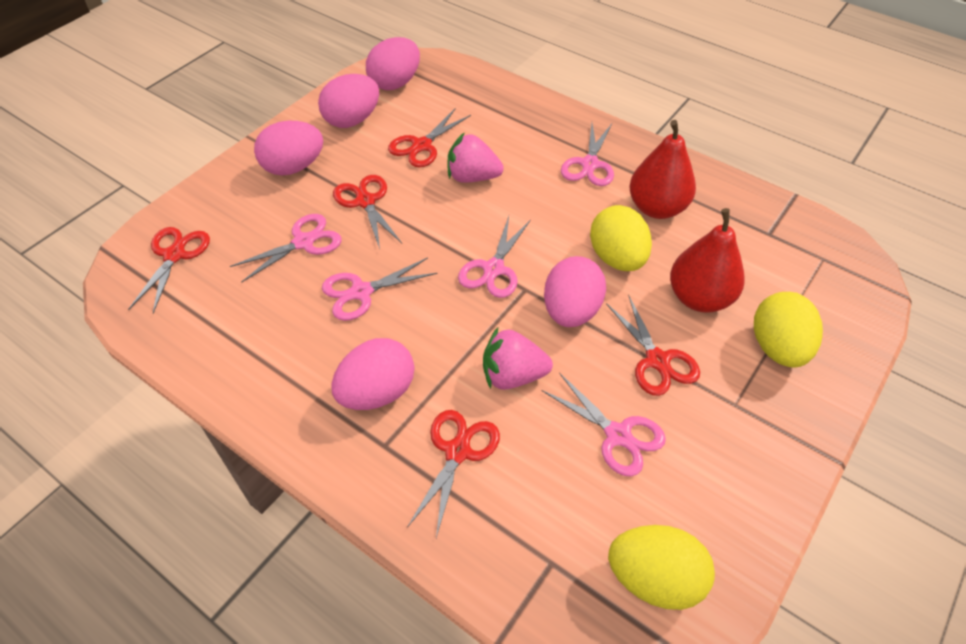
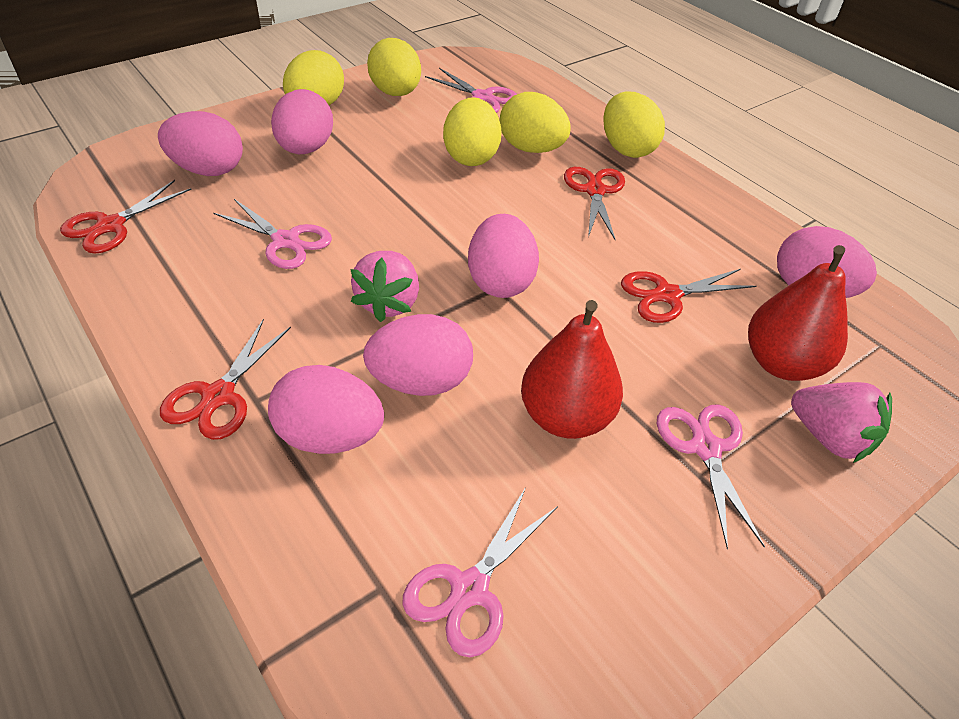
pink egg: 5 -> 6
pink scissors: 5 -> 4
red scissors: 5 -> 4
yellow egg: 3 -> 5

